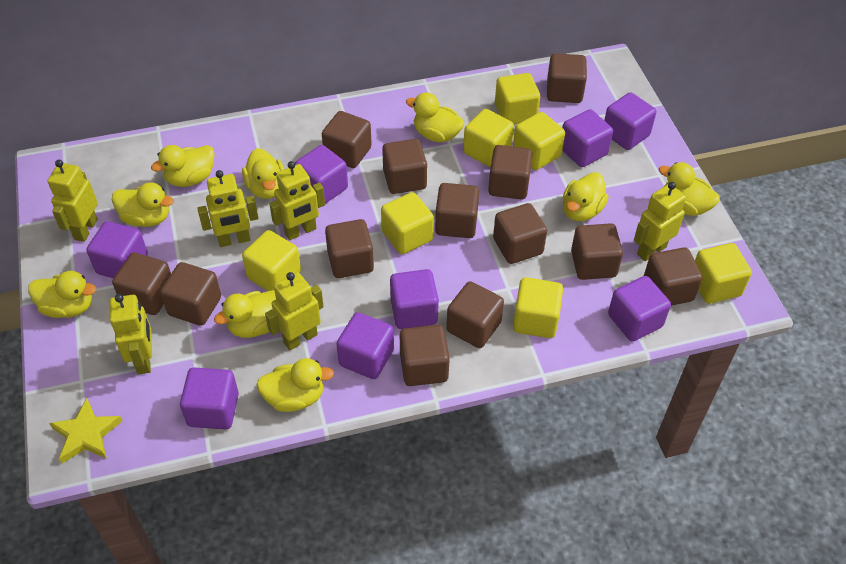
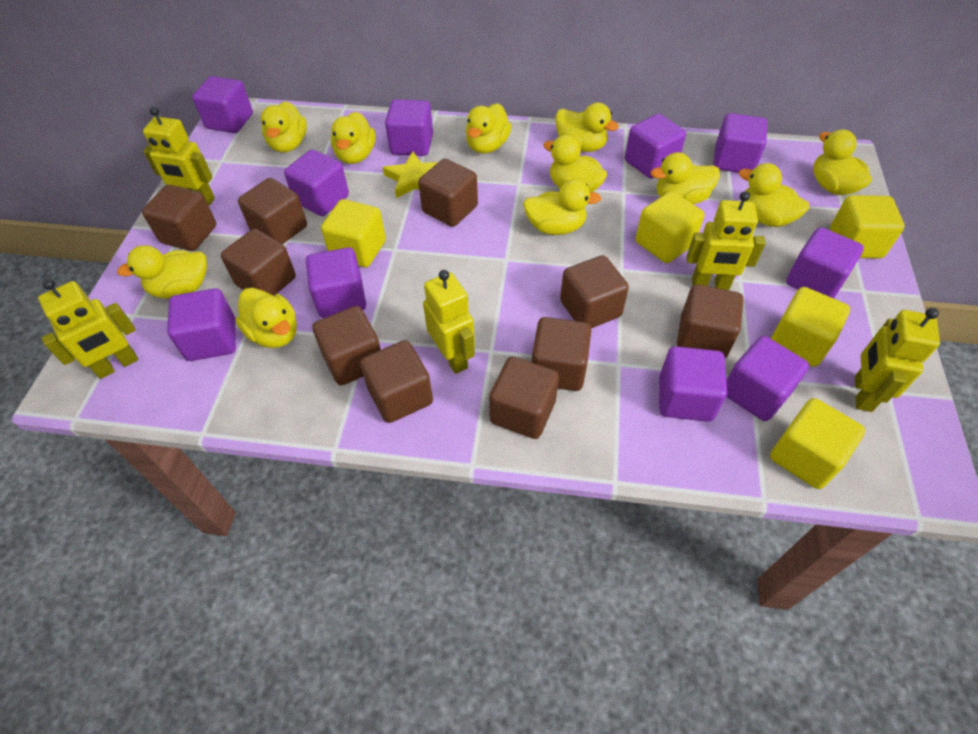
brown cube: 13 -> 10
purple cube: 8 -> 10
yellow cube: 7 -> 5
yellow duck: 9 -> 11
yellow robot: 6 -> 5

